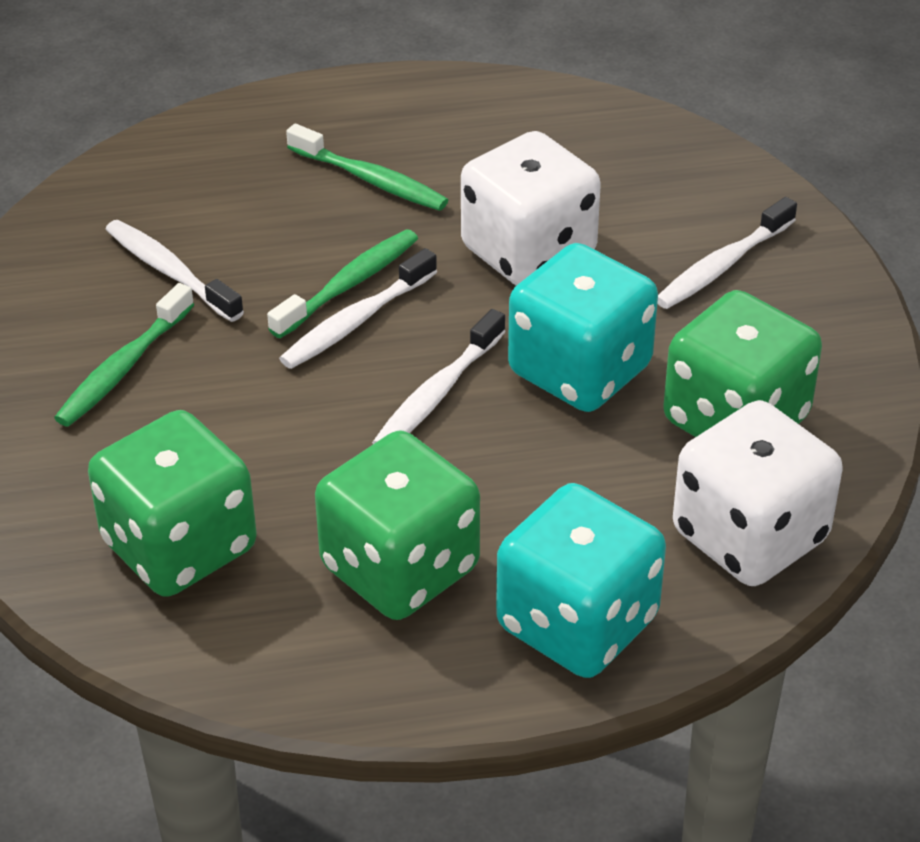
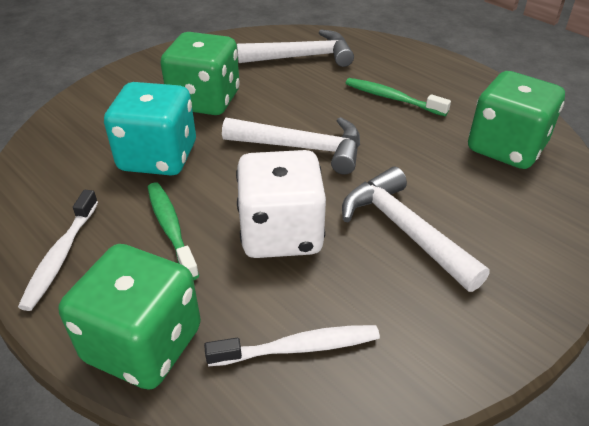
green toothbrush: 3 -> 2
turquoise dice: 2 -> 1
white dice: 2 -> 1
white hammer: 0 -> 3
white toothbrush: 4 -> 2

